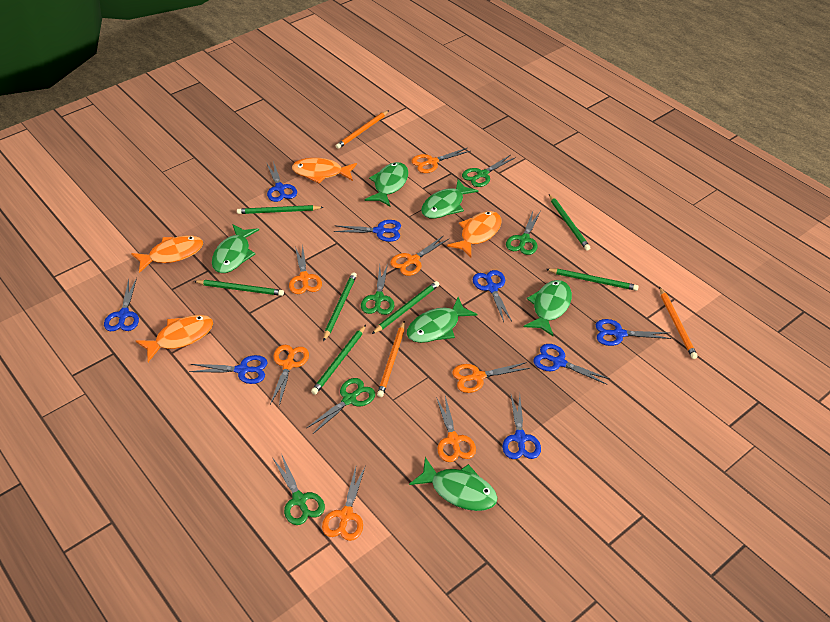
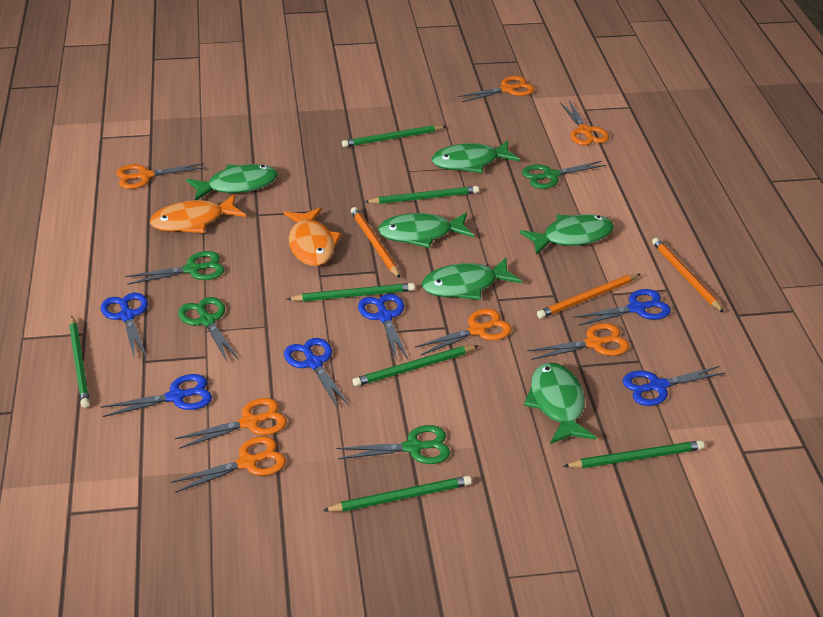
blue scissors: 8 -> 6
green scissors: 5 -> 4
orange fish: 4 -> 2

